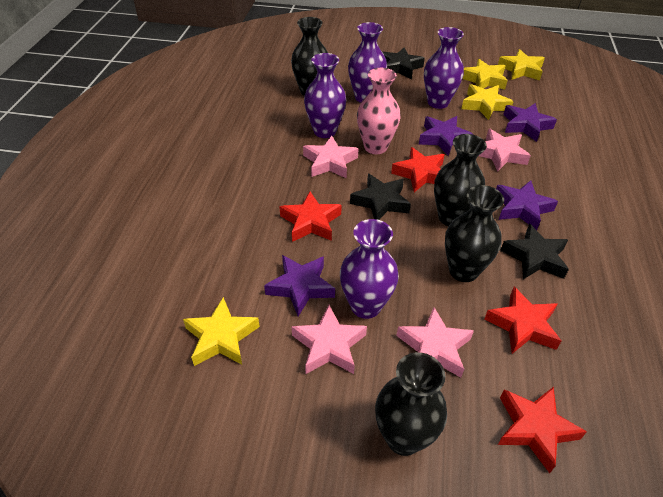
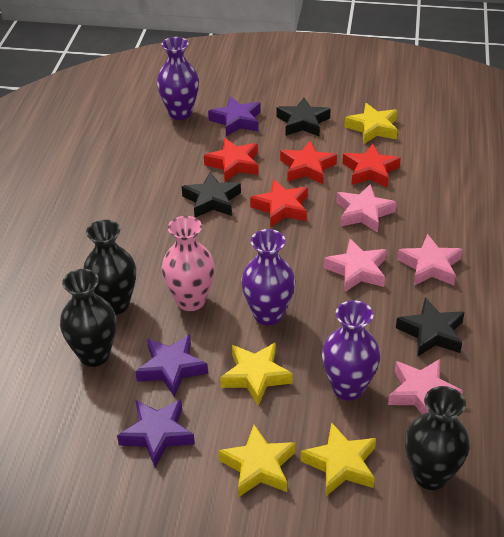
black vase: 4 -> 3
purple star: 4 -> 3
purple vase: 4 -> 3

